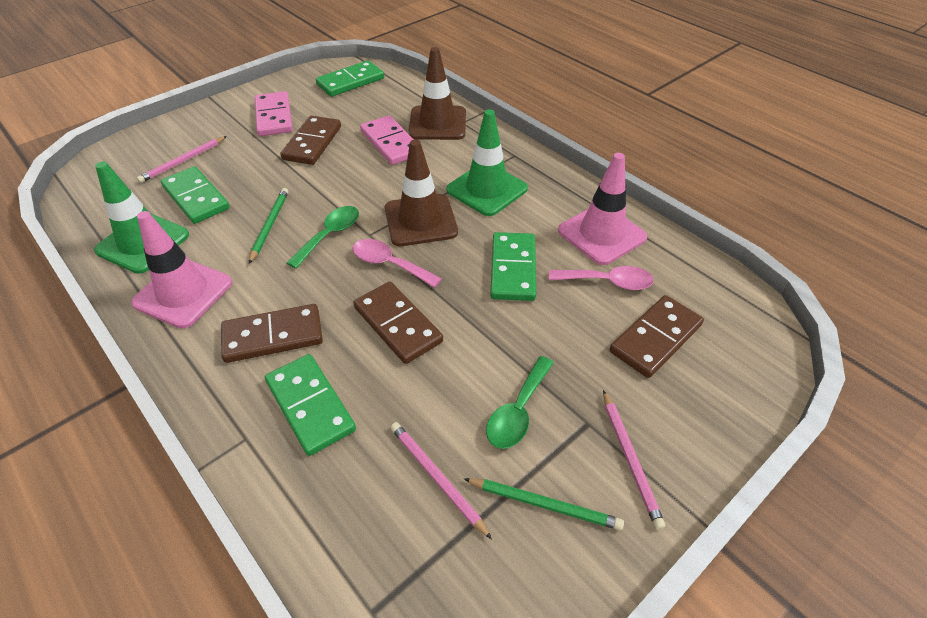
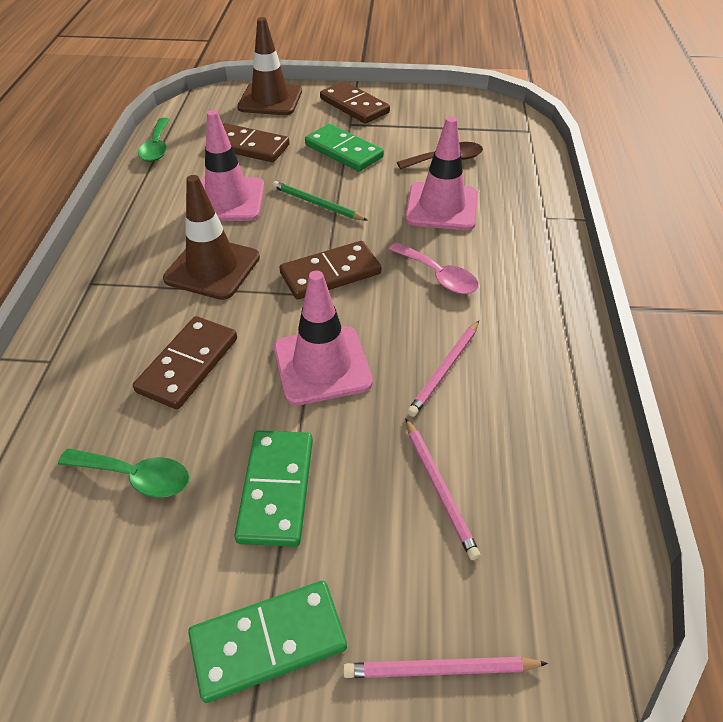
brown spoon: 0 -> 1
green domino: 4 -> 3
green pencil: 2 -> 1
green traffic cone: 2 -> 0
pink domino: 2 -> 0
pink spoon: 2 -> 1
pink traffic cone: 2 -> 3

